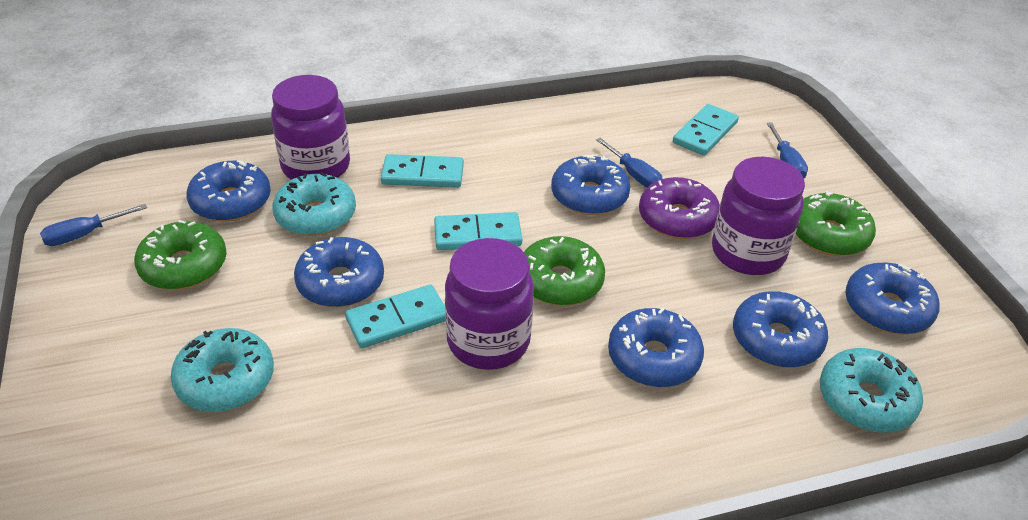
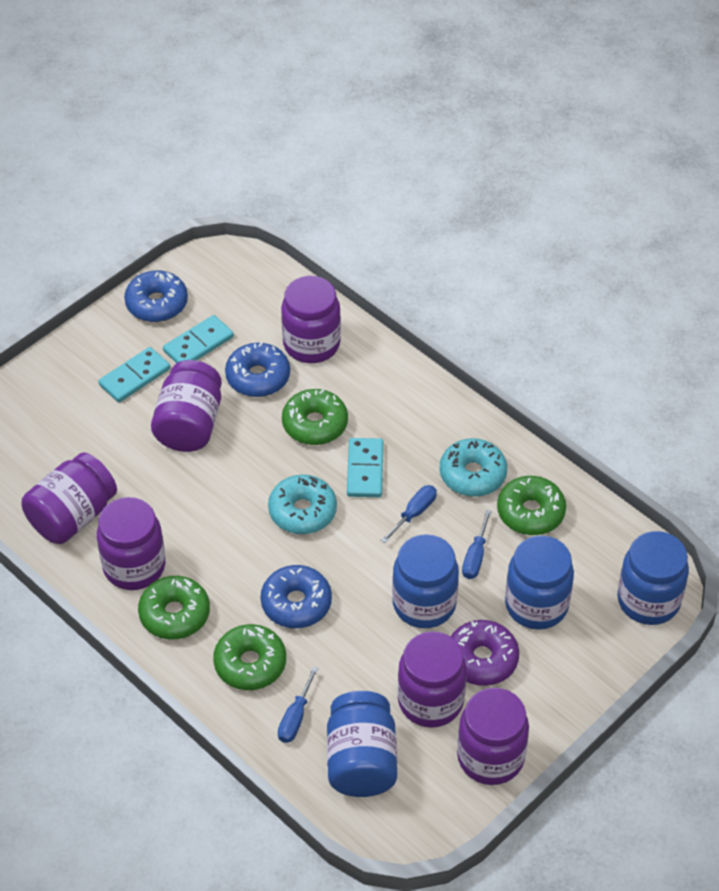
blue donut: 6 -> 3
blue jar: 0 -> 4
green donut: 3 -> 4
purple jar: 3 -> 6
turquoise domino: 4 -> 3
turquoise donut: 3 -> 2

